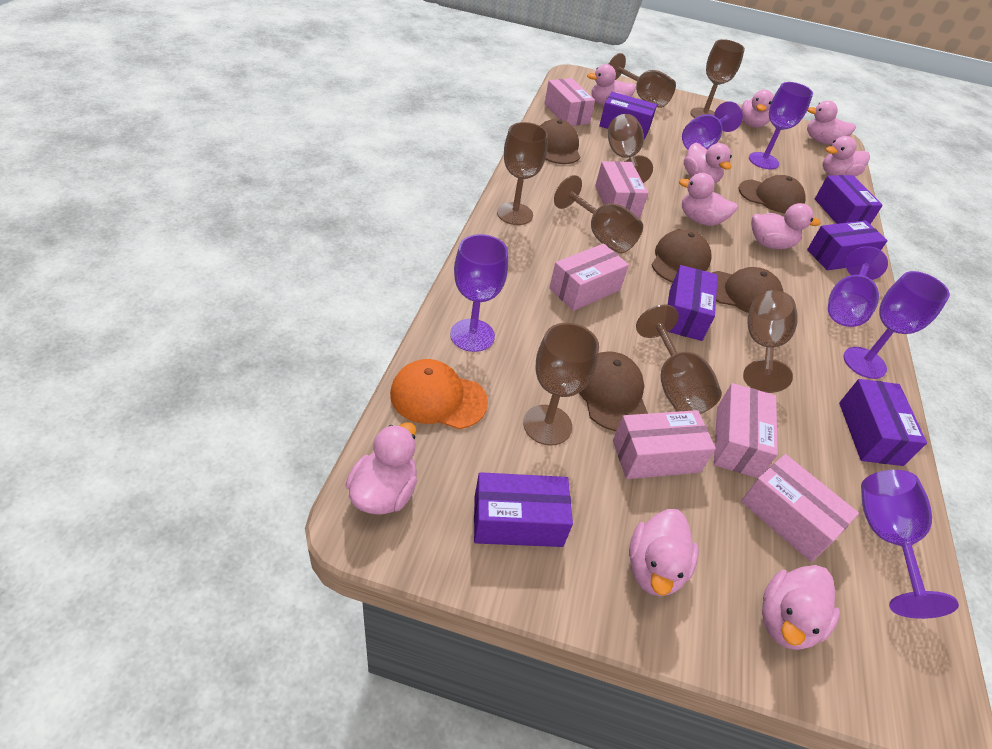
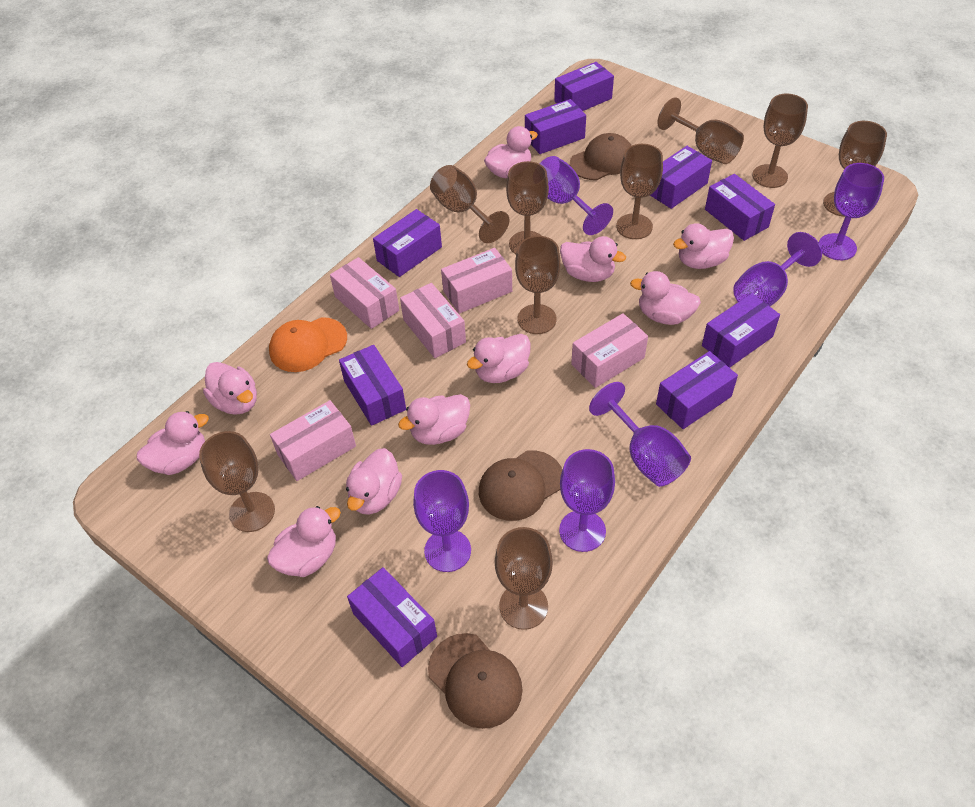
brown cap: 5 -> 3
brown goblet: 8 -> 9
pink box: 6 -> 5
purple box: 6 -> 9

